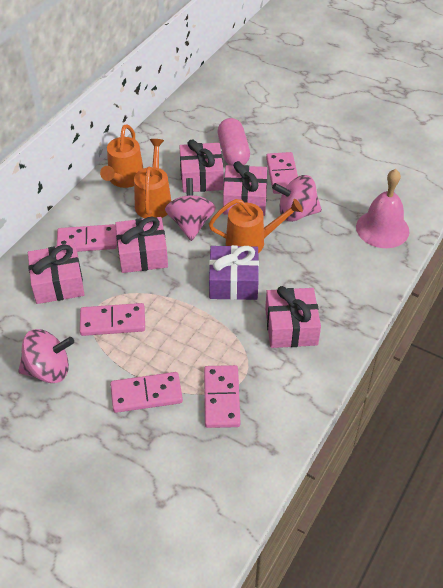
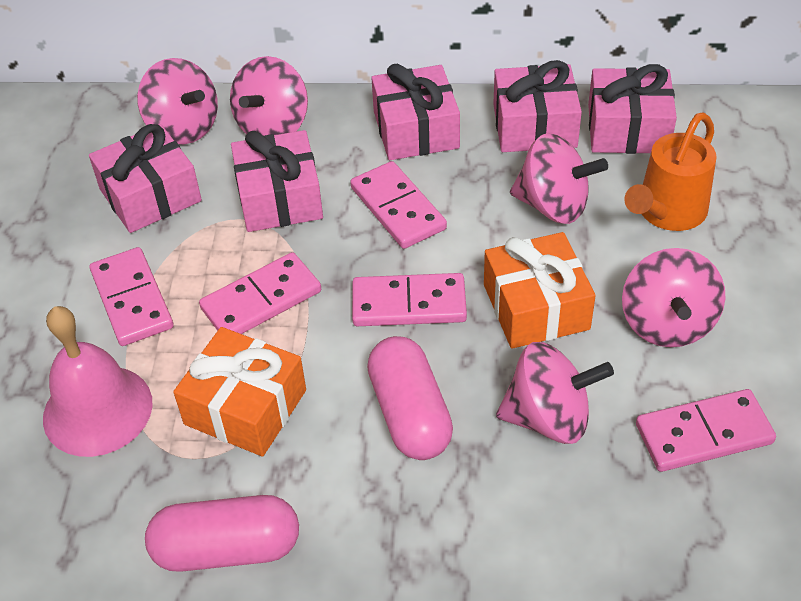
orange gift: 0 -> 2
orange watering can: 3 -> 1
pink capsule: 1 -> 2
pink spinning top: 3 -> 5
purple gift: 1 -> 0

